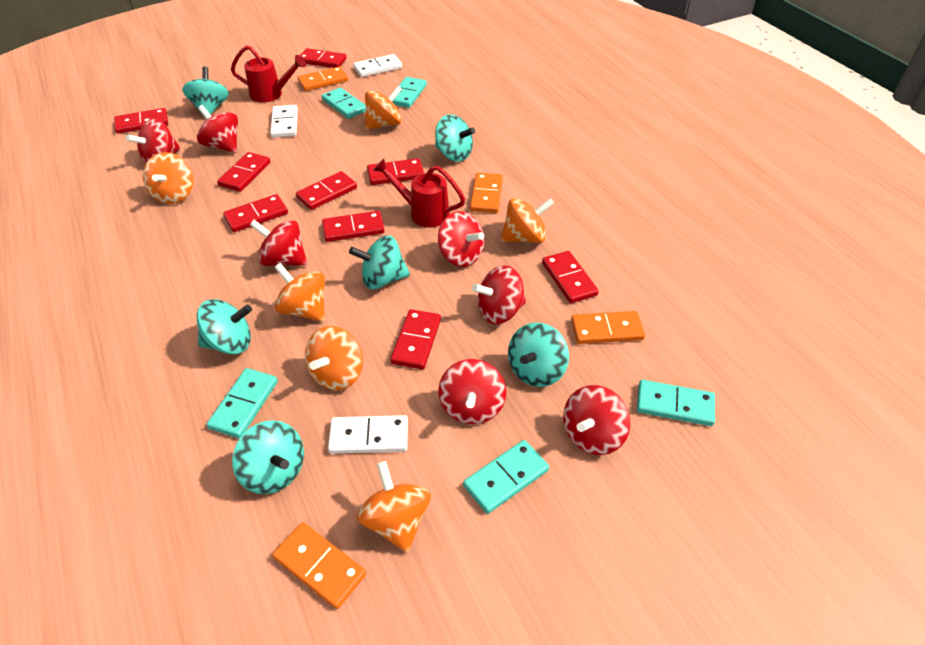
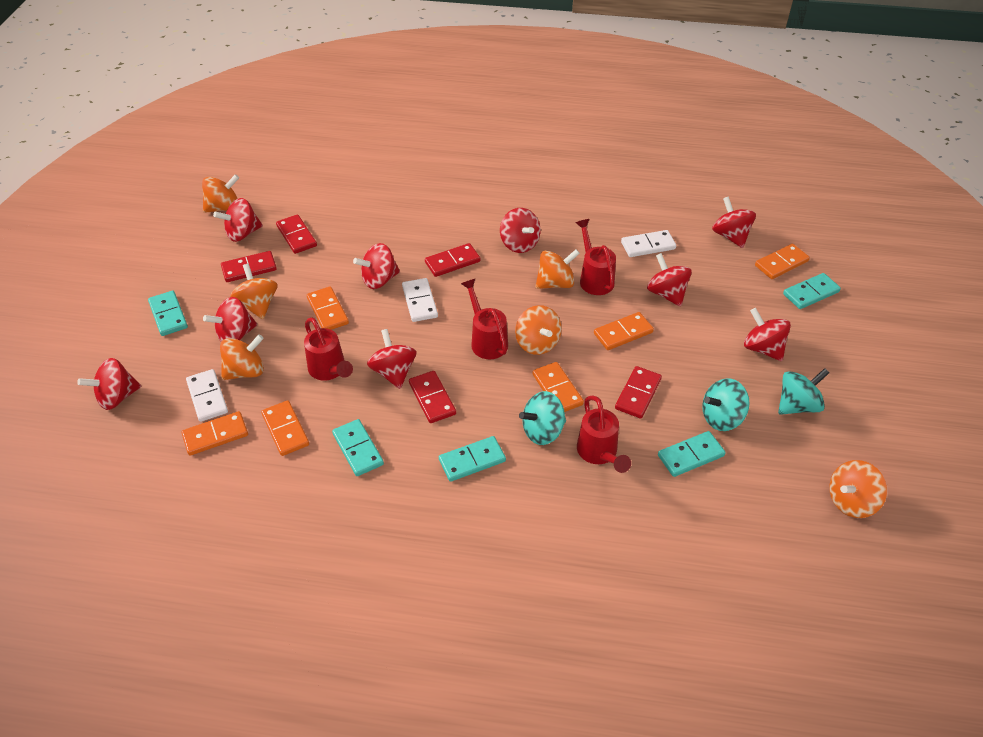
orange domino: 4 -> 6
red domino: 9 -> 5
red spinning top: 7 -> 9
red watering can: 2 -> 4
turquoise spinning top: 6 -> 3

